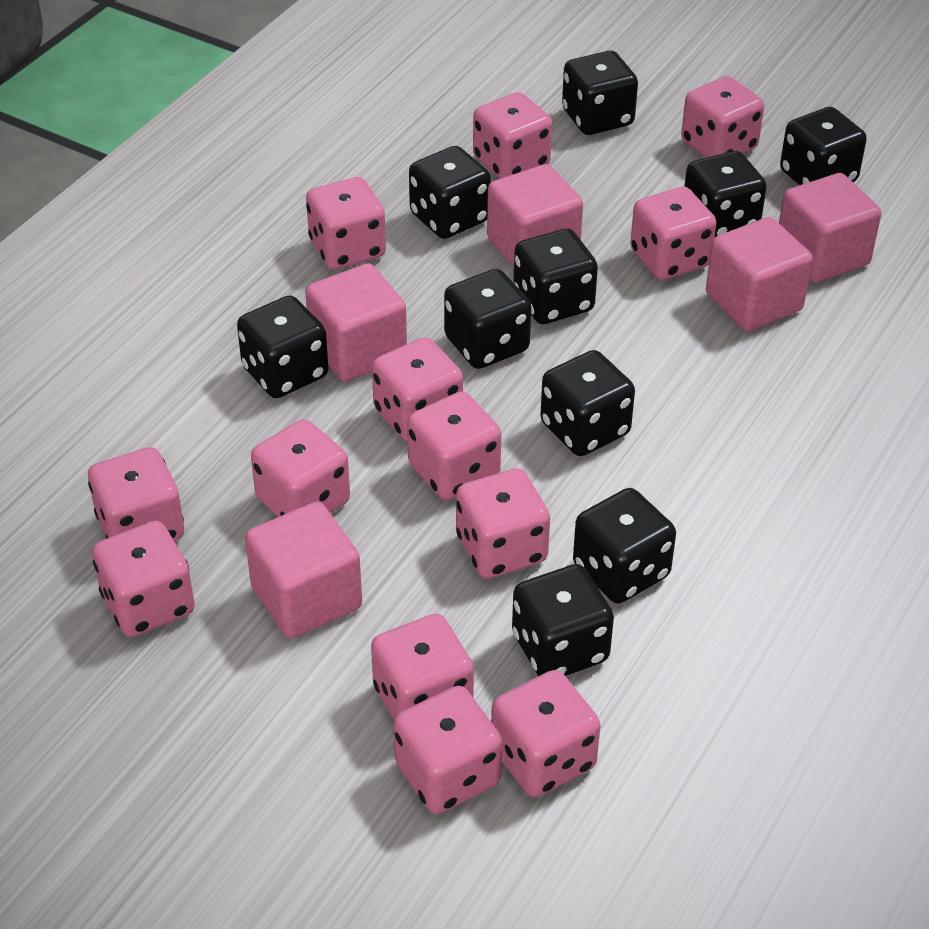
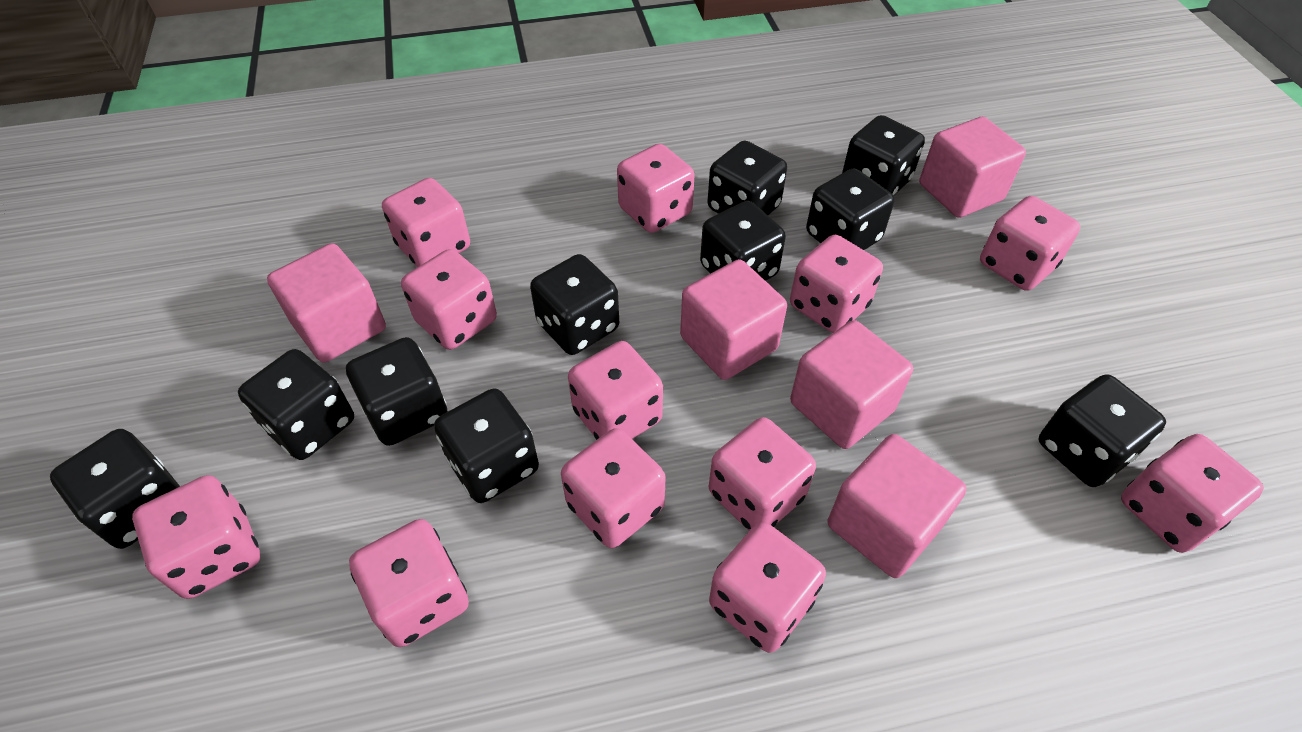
pink dice: 13 -> 12

